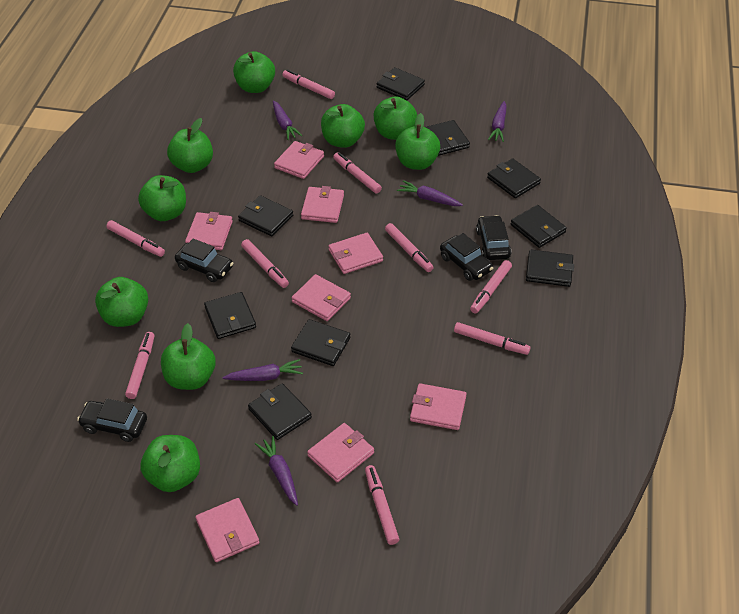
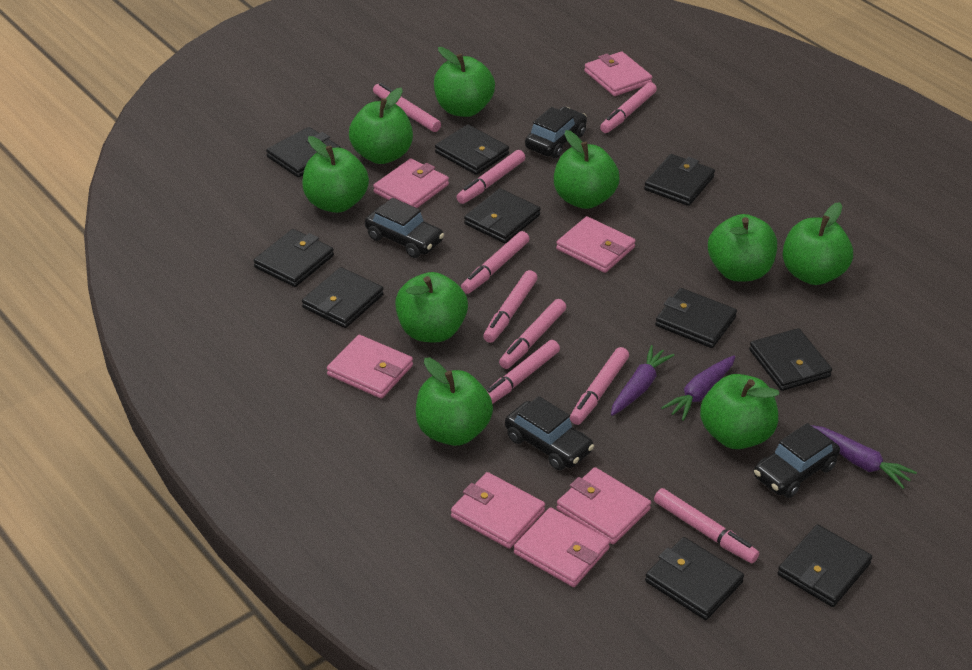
black wallet: 9 -> 10
pink wallet: 8 -> 7
purple carrot: 5 -> 3

